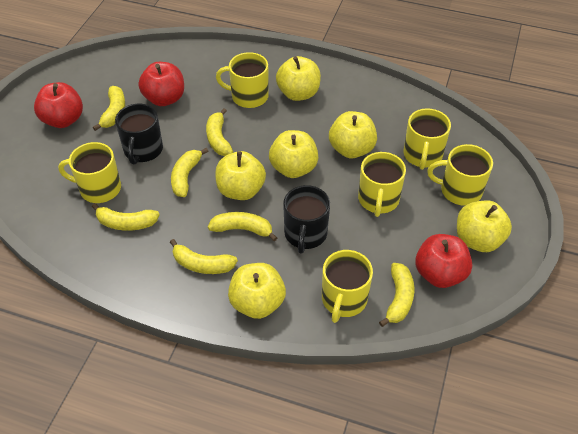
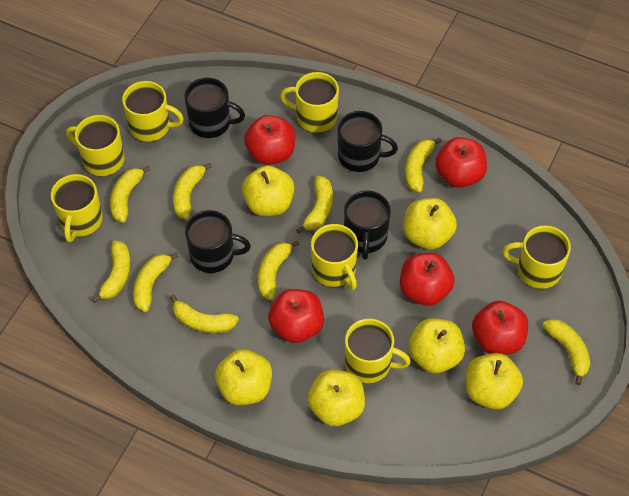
black mug: 2 -> 4
red apple: 3 -> 5
yellow banana: 7 -> 9
yellow mug: 6 -> 7

